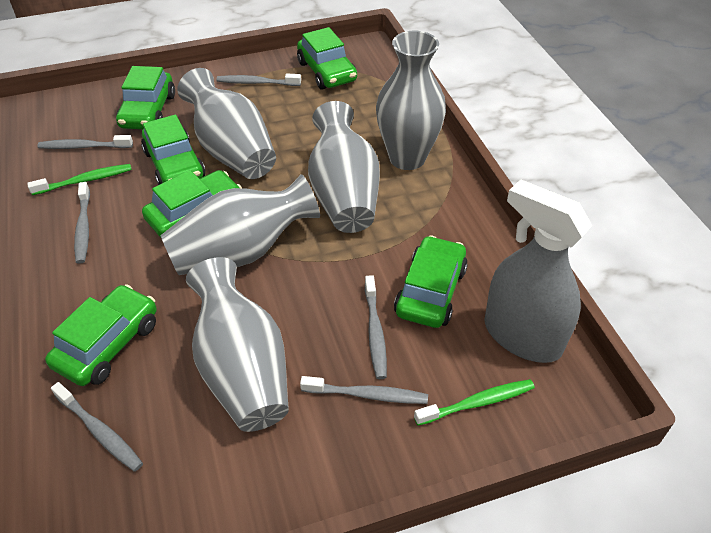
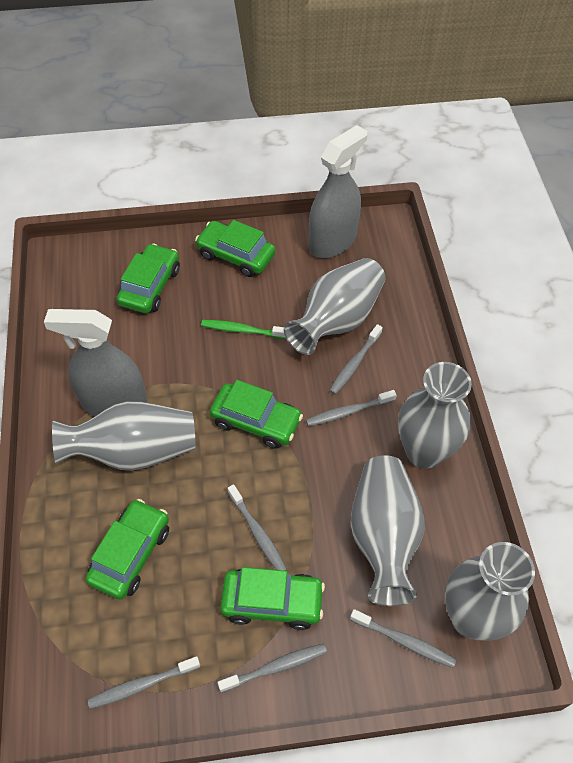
green car: 6 -> 5
green toothbrush: 2 -> 1
grey spray bottle: 1 -> 2

